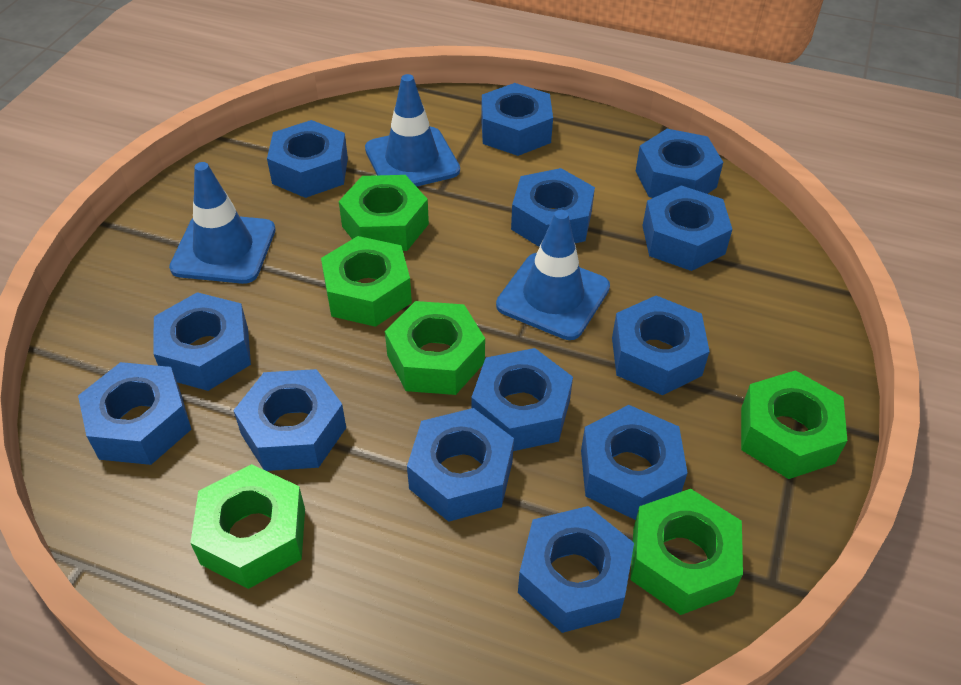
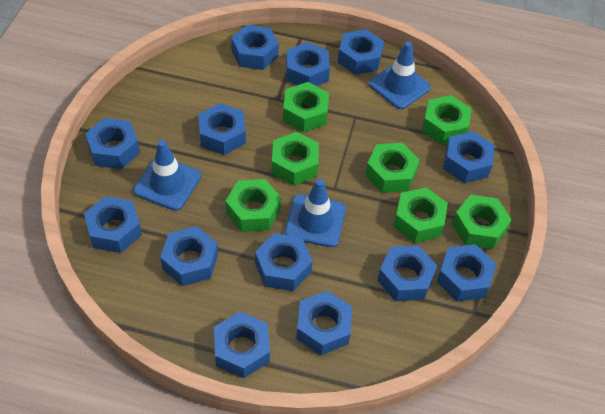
green nut: 6 -> 7

